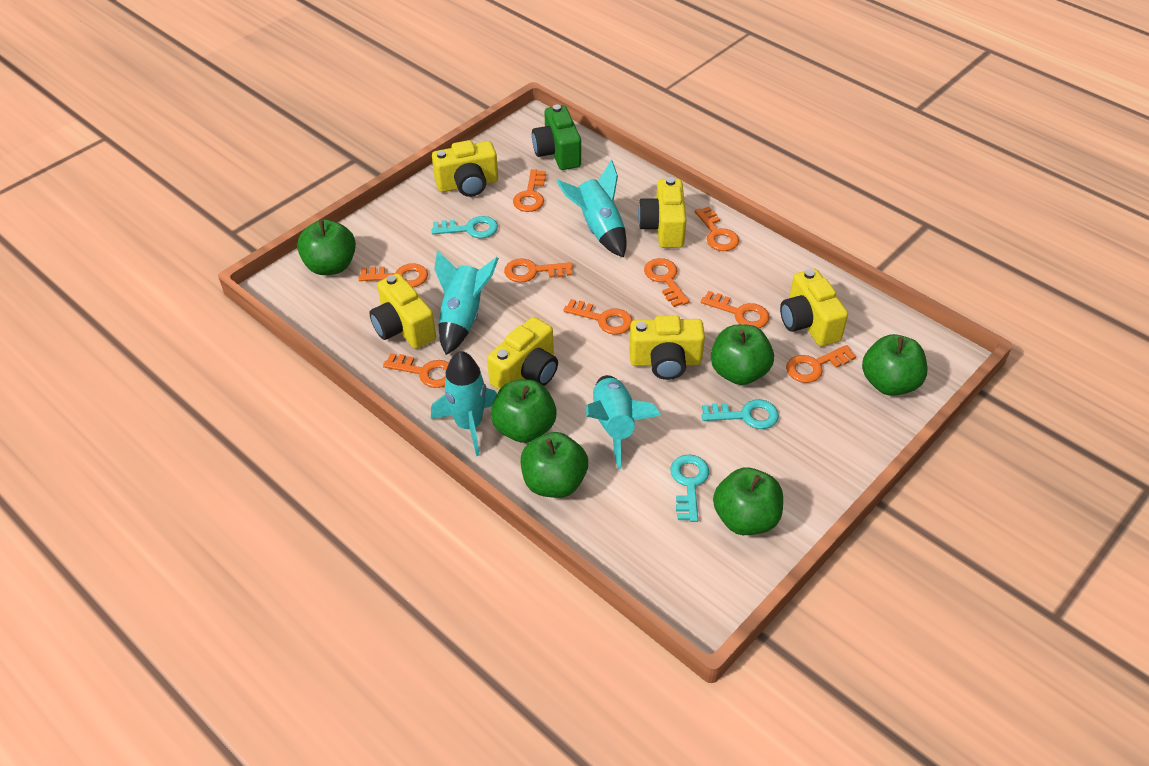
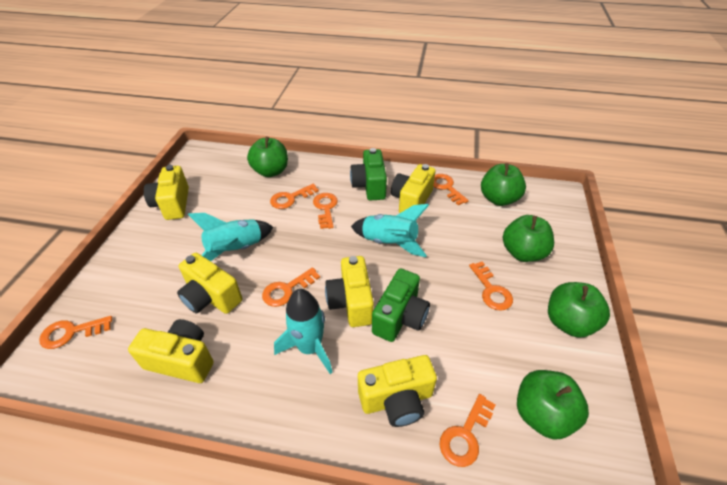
green apple: 6 -> 5
green camera: 1 -> 2
orange key: 9 -> 7
turquoise key: 3 -> 0
turquoise rocket: 4 -> 3

